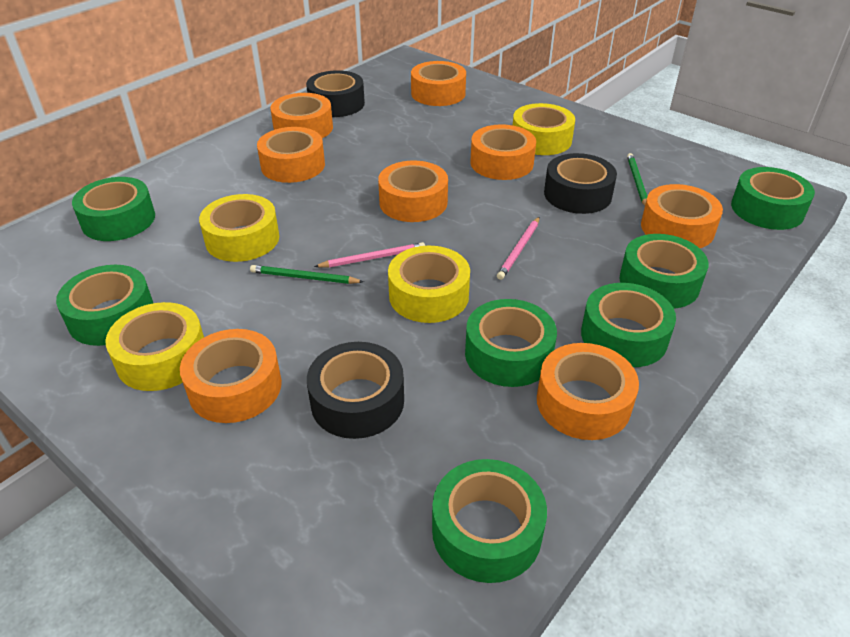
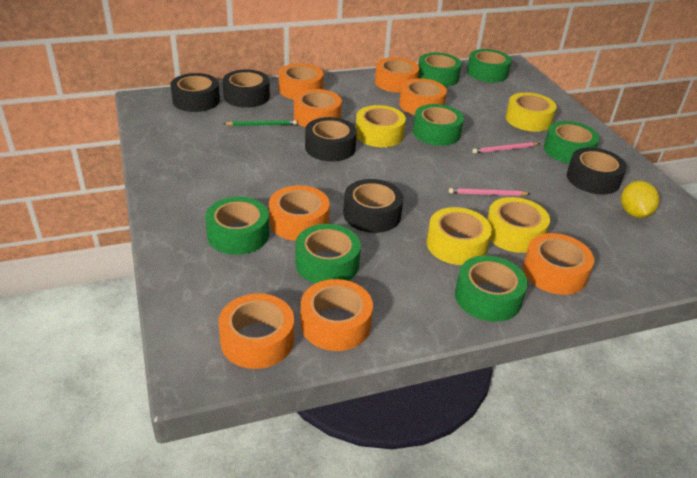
black tape: 3 -> 5
green pencil: 2 -> 1
yellow lemon: 0 -> 1

